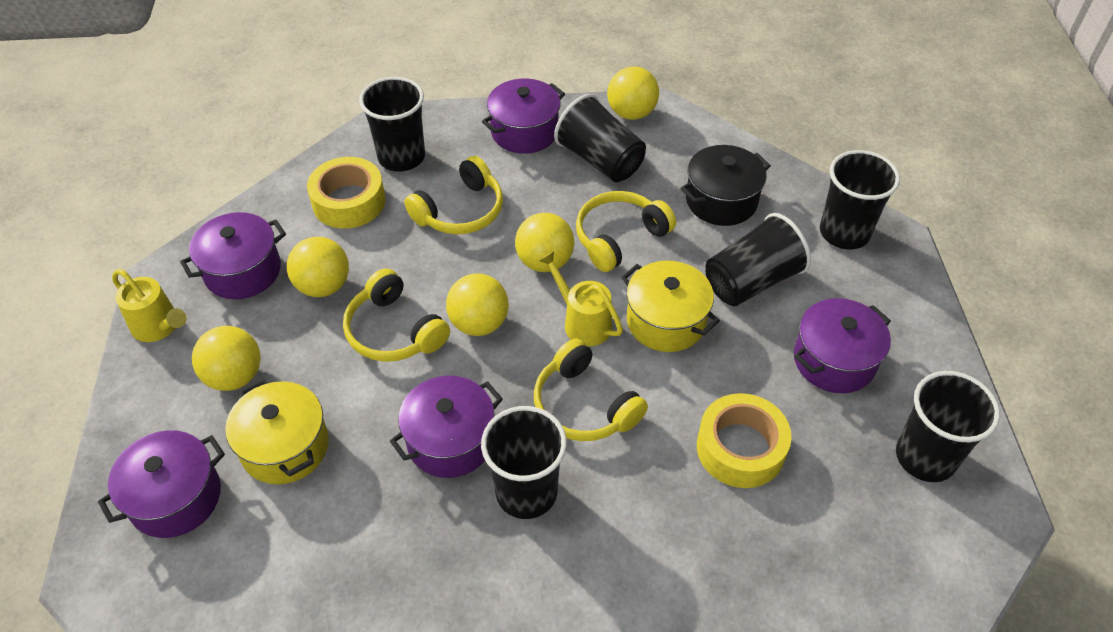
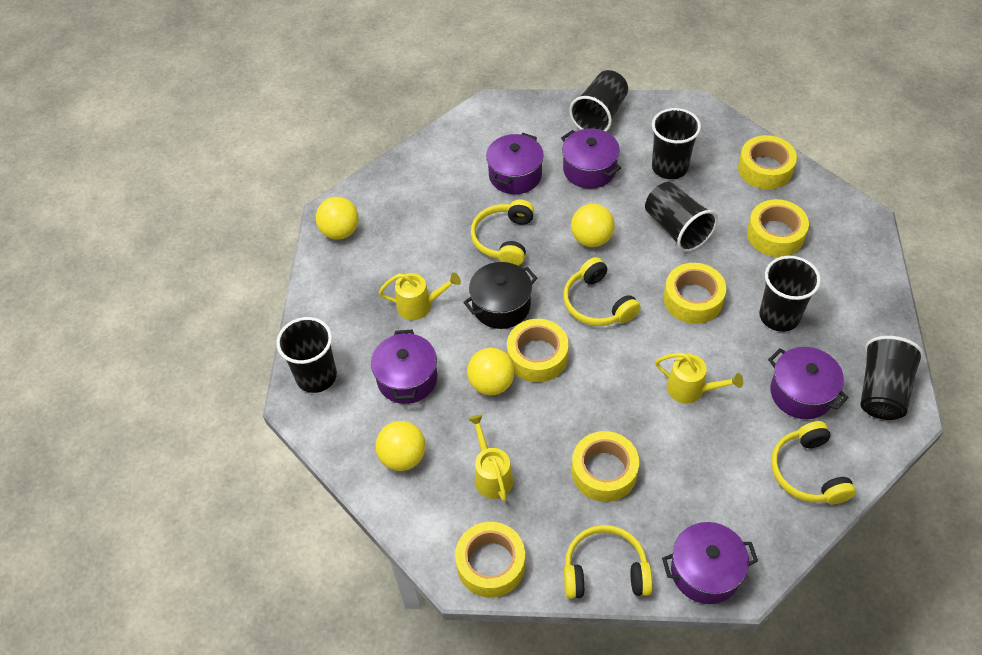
yellow ball: 5 -> 4
yellow pot: 2 -> 0
yellow tape: 2 -> 6
yellow watering can: 2 -> 3

